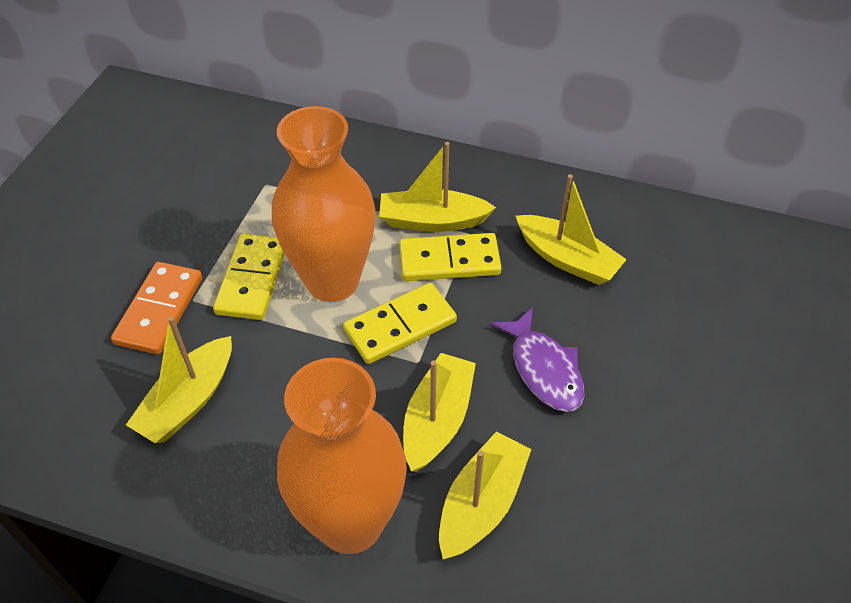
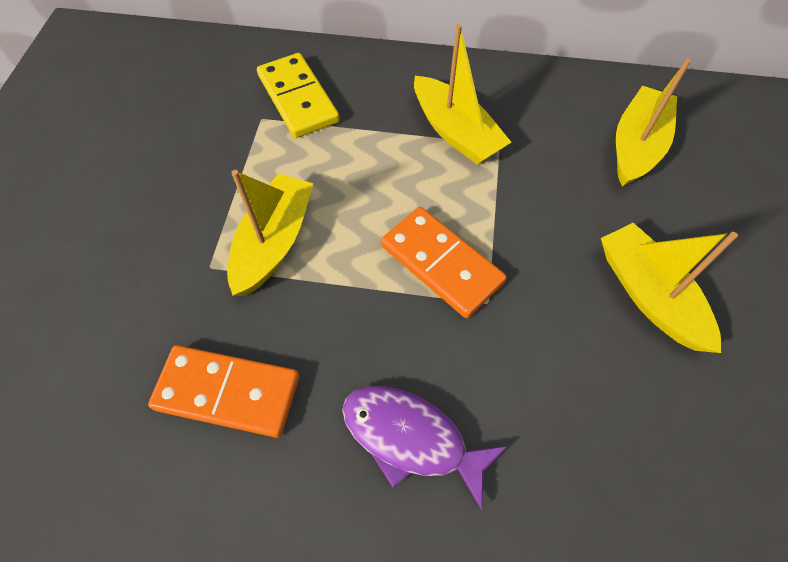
orange domino: 1 -> 2
orange vase: 2 -> 0
yellow boat: 5 -> 4
yellow domino: 3 -> 1

